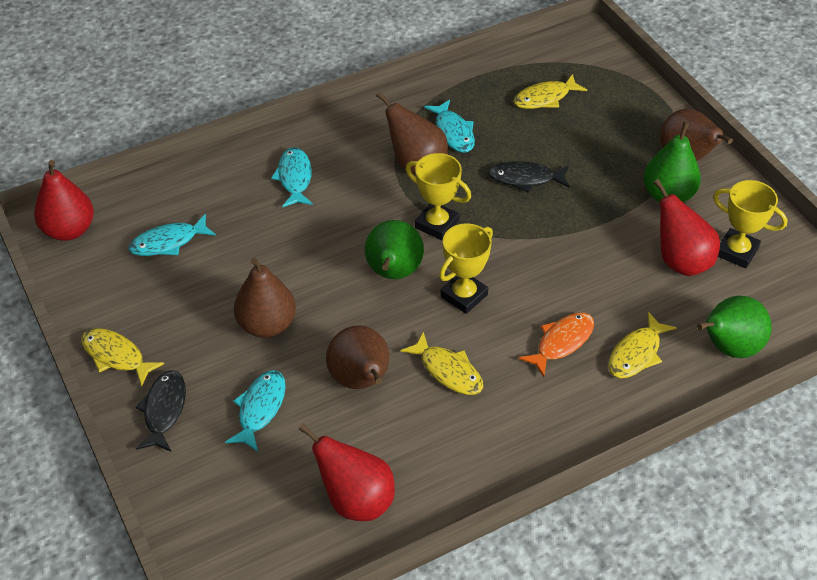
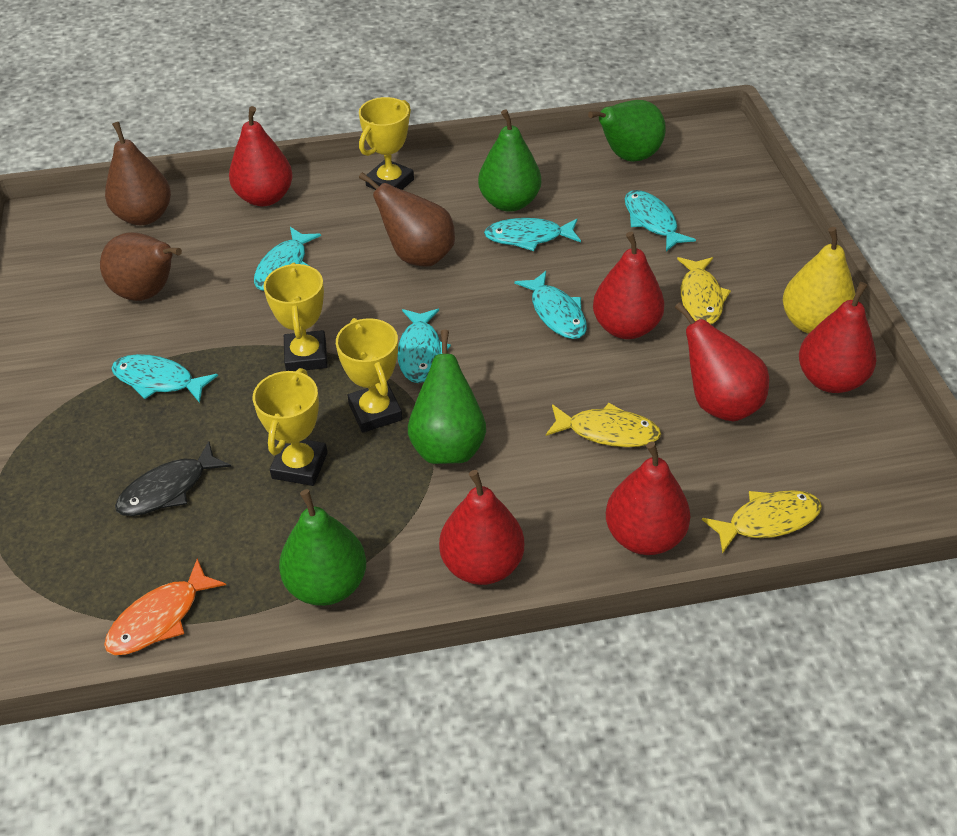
black fish: 2 -> 1
brown pear: 4 -> 3
green pear: 3 -> 4
red pear: 3 -> 6
turquoise fish: 4 -> 6
yellow fish: 4 -> 3
yellow pear: 0 -> 1
yellow trophy: 3 -> 4

